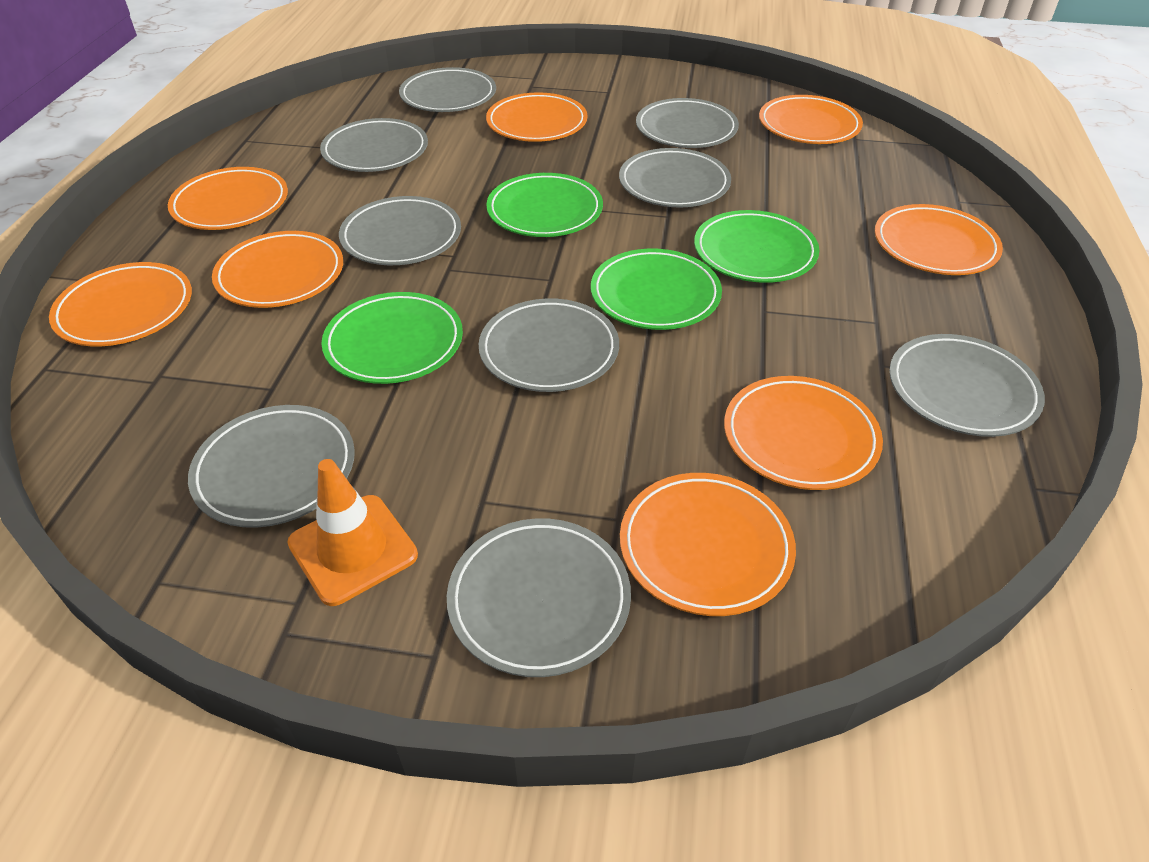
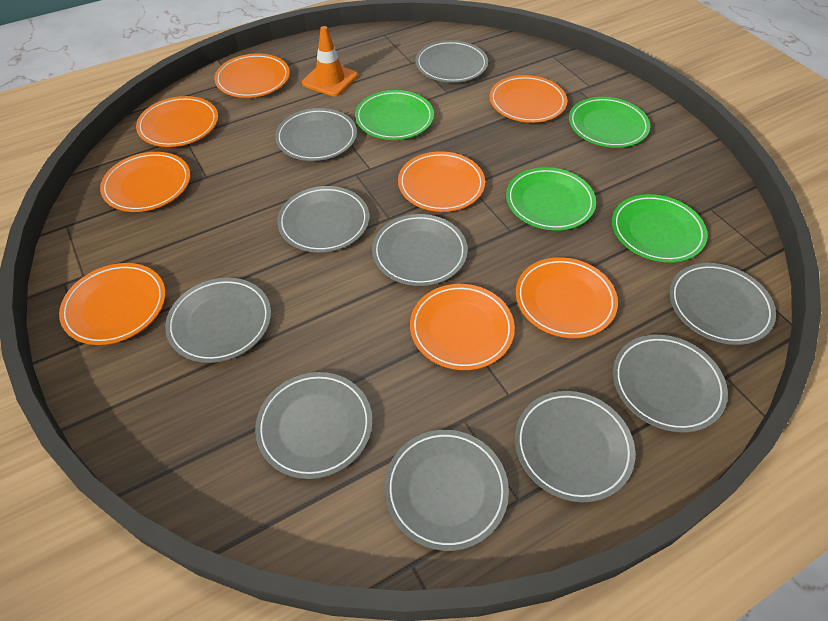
grey plate: 9 -> 10

